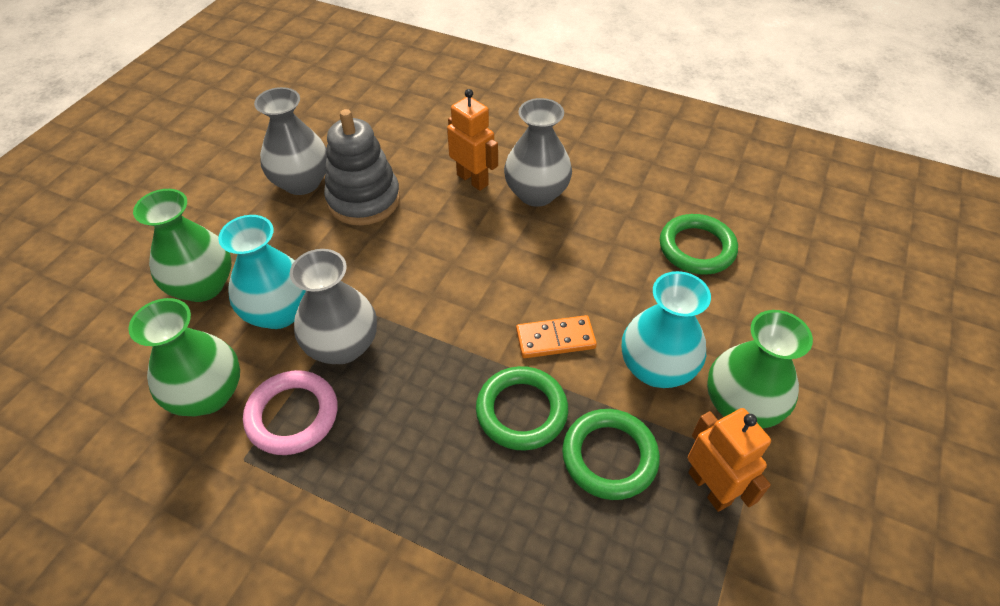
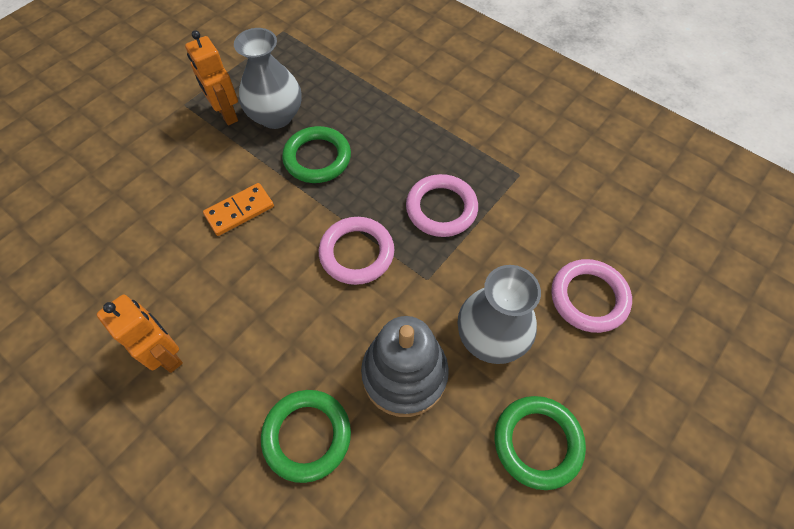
green vase: 3 -> 0
grey vase: 3 -> 2
pink ring: 1 -> 3
turquoise vase: 2 -> 0

